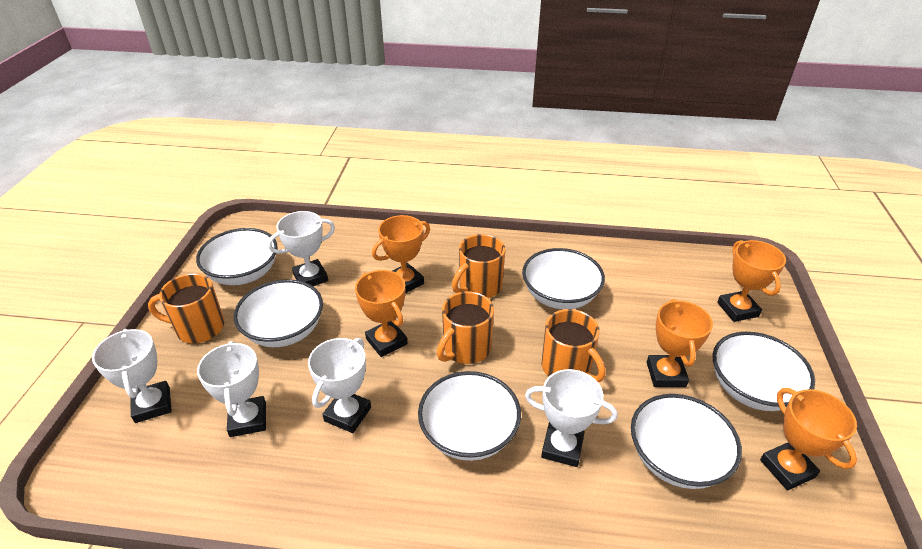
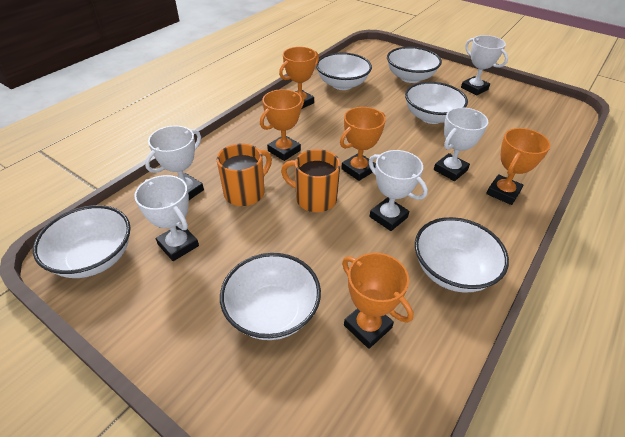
orange mug: 4 -> 2

